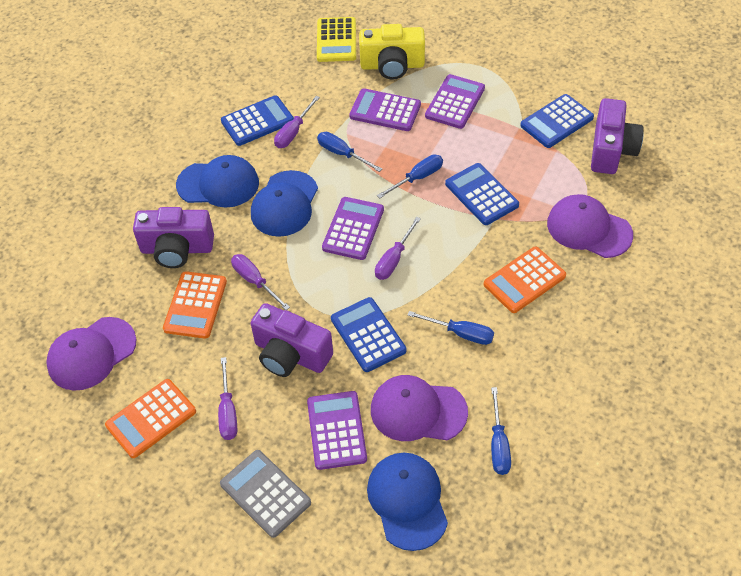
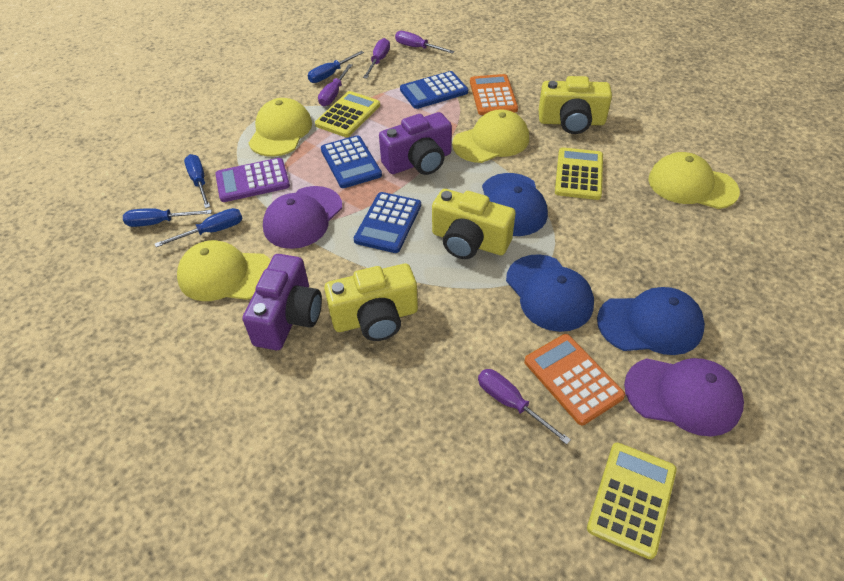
blue calculator: 4 -> 3
grey calculator: 1 -> 0
orange calculator: 3 -> 2
purple calculator: 4 -> 1
purple camera: 3 -> 2
purple cap: 3 -> 2
yellow calculator: 1 -> 3
yellow camera: 1 -> 3
yellow cap: 0 -> 4

